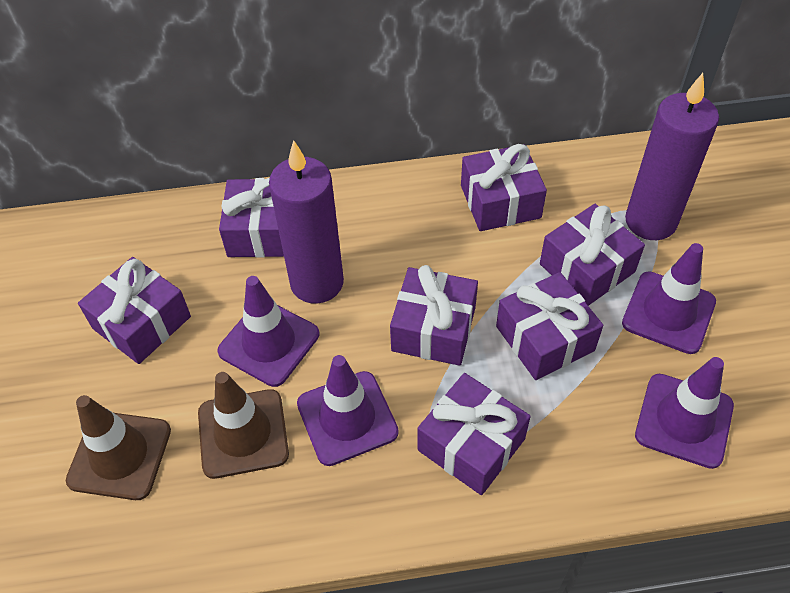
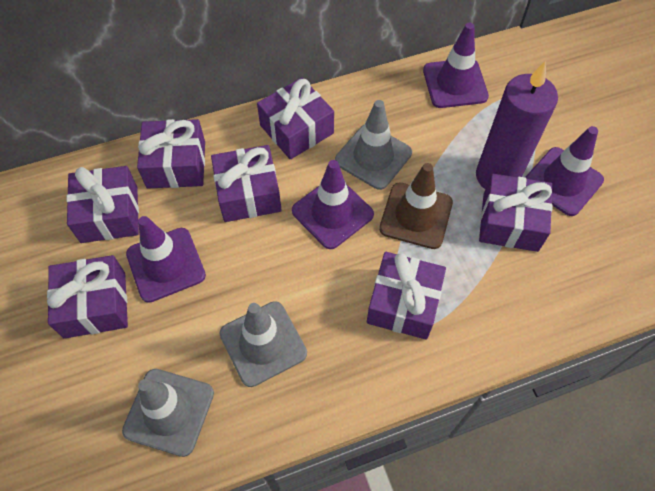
brown traffic cone: 2 -> 1
grey traffic cone: 0 -> 3
purple candle: 2 -> 1

